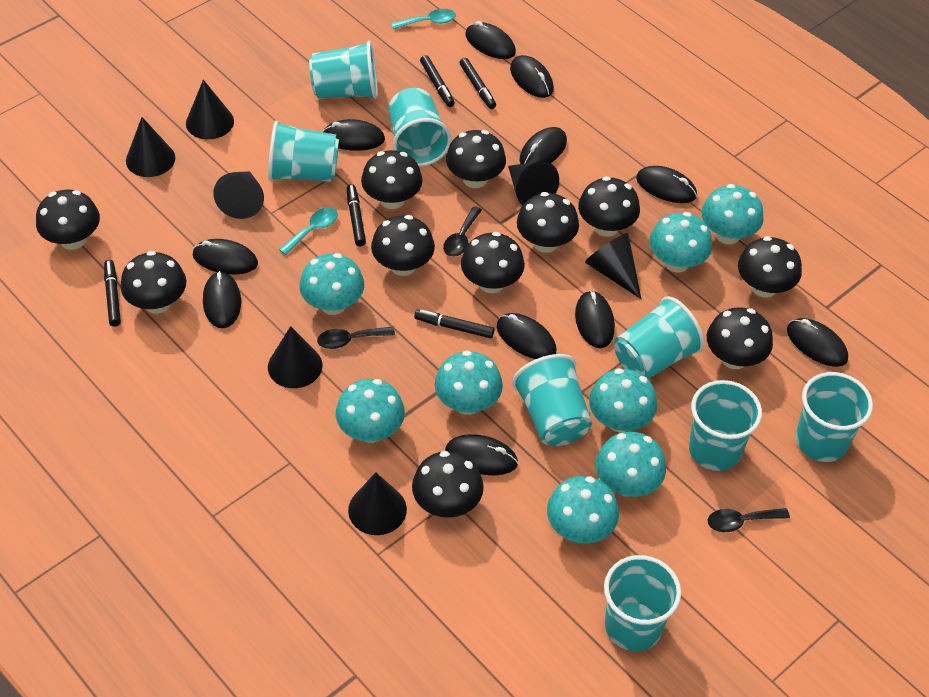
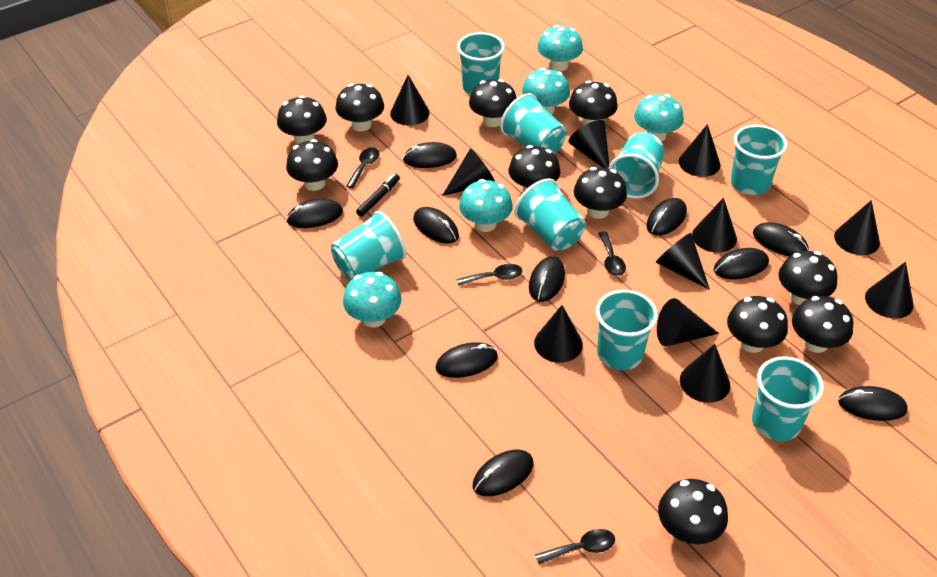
black cone: 7 -> 11
black marker: 5 -> 1
black mouse: 11 -> 10
black spoon: 3 -> 4
turquoise mushroom: 8 -> 5
turquoise spoon: 2 -> 0

